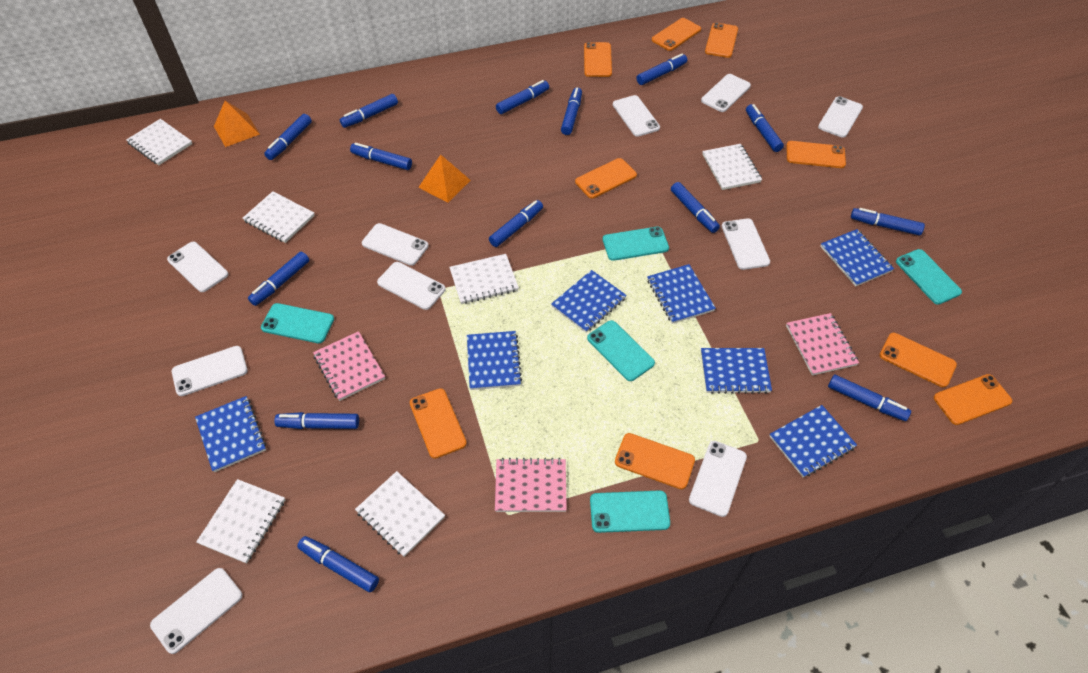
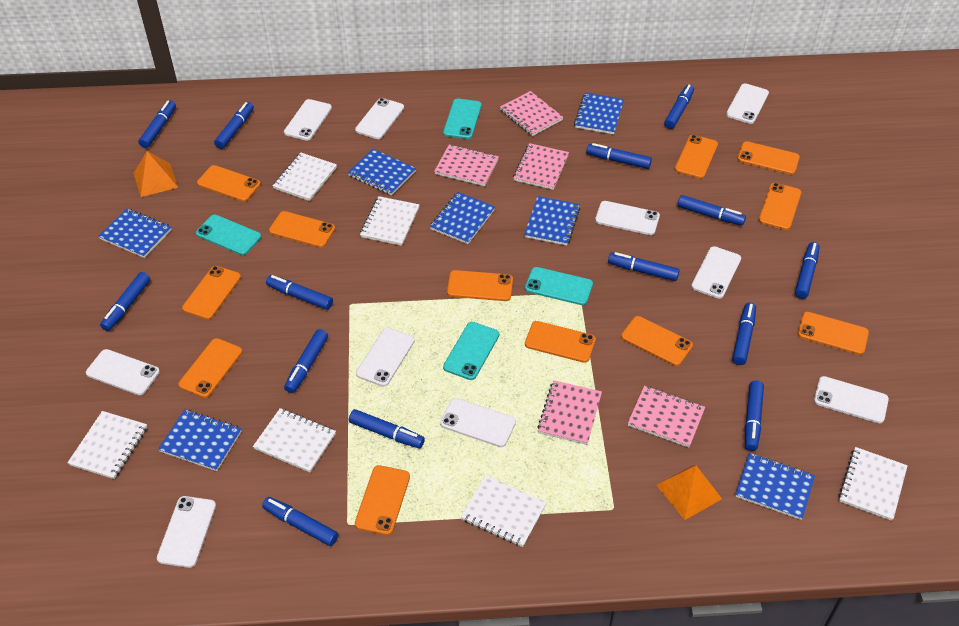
orange phone: 9 -> 12
pink notebook: 3 -> 5
turquoise phone: 5 -> 4

